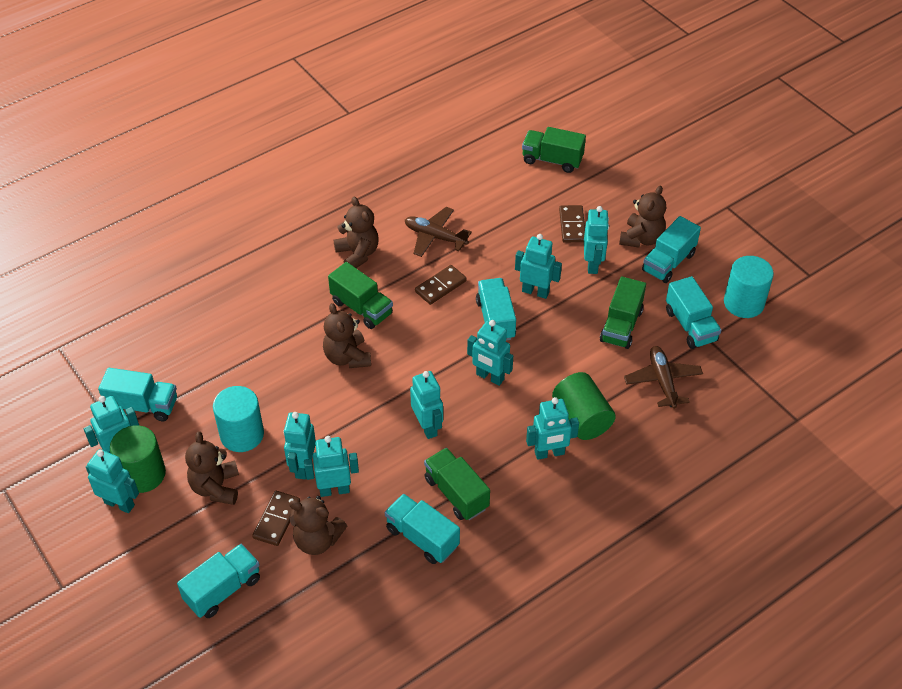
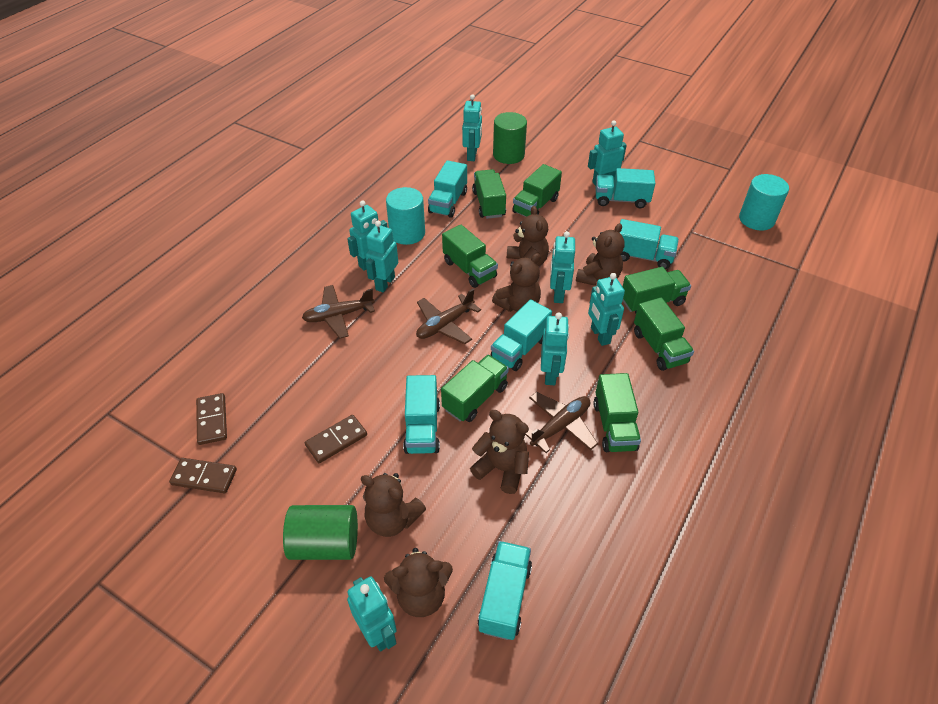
brown plane: 2 -> 3
brown teddy bear: 5 -> 6
green truck: 4 -> 7
turquoise robot: 9 -> 8

